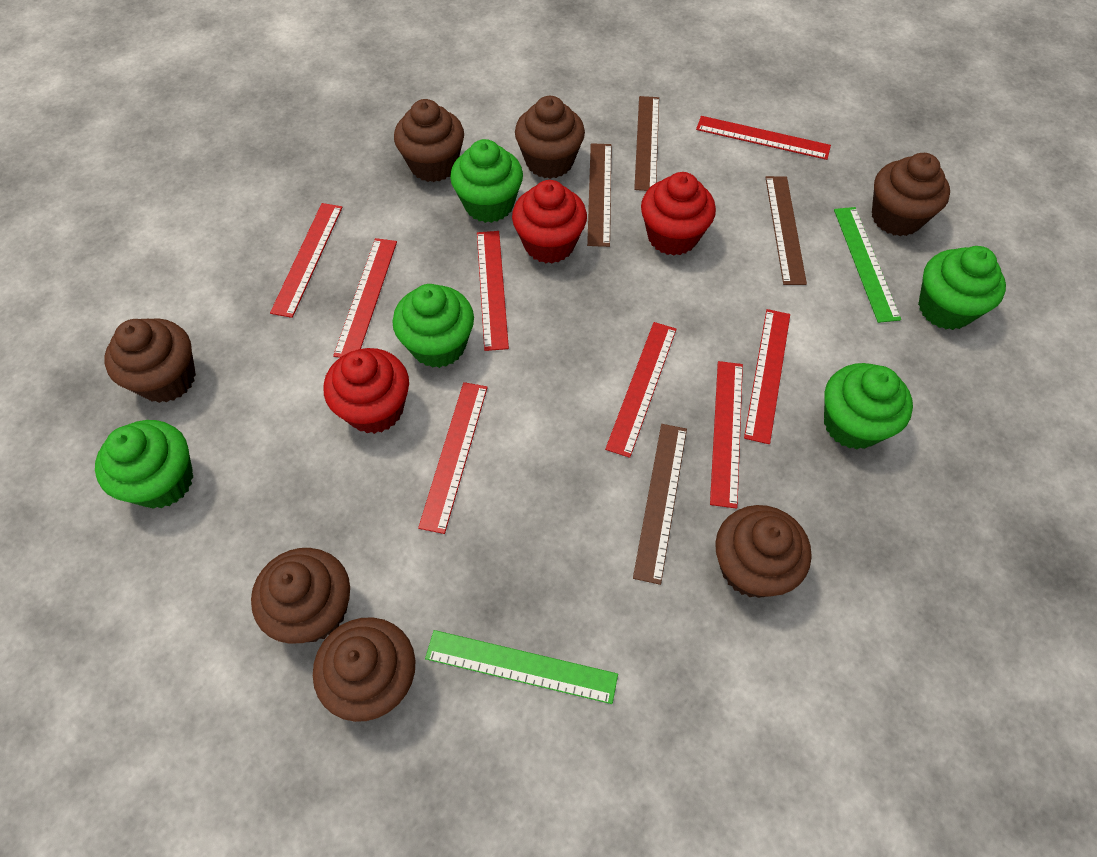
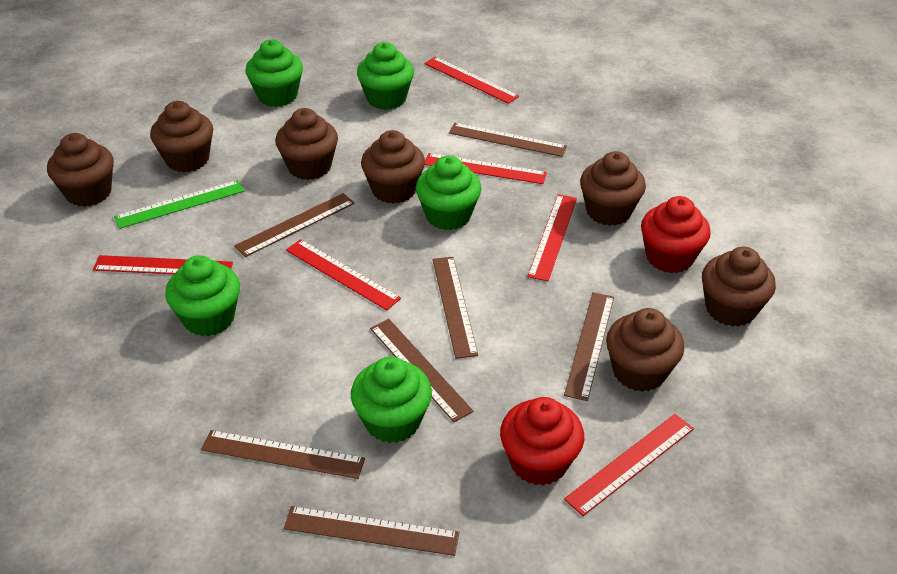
brown ruler: 4 -> 7
green ruler: 2 -> 1
red cupcake: 3 -> 2
red ruler: 8 -> 6

